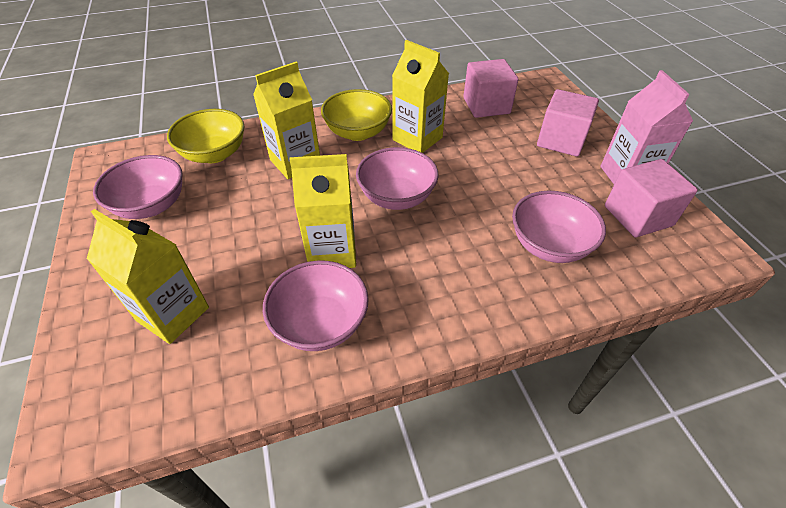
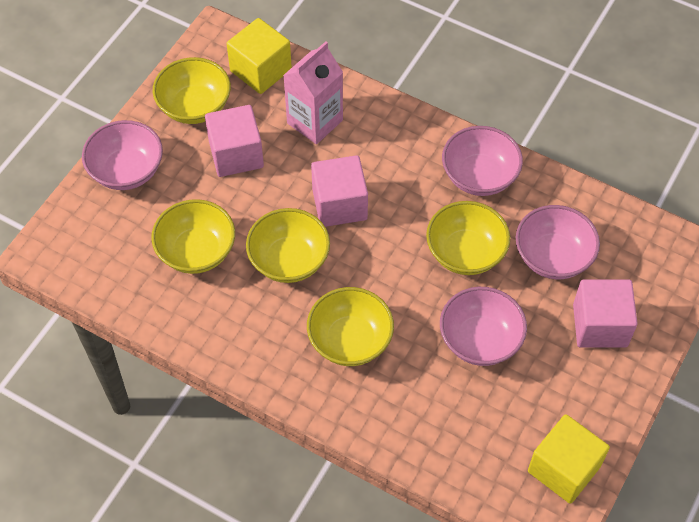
yellow bowl: 2 -> 5
yellow carton: 4 -> 0
yellow cube: 0 -> 2

